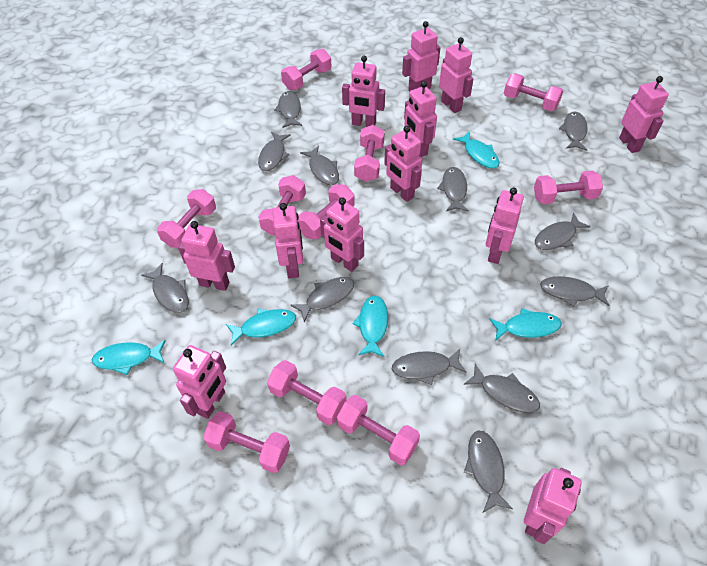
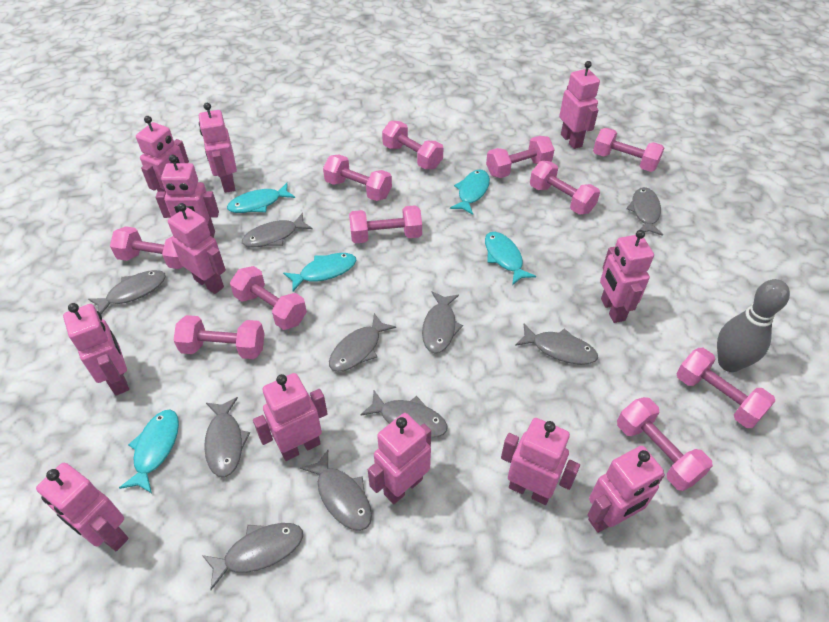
grey bowling pin: 0 -> 1
grey fish: 12 -> 10
pink dumbbell: 10 -> 11

